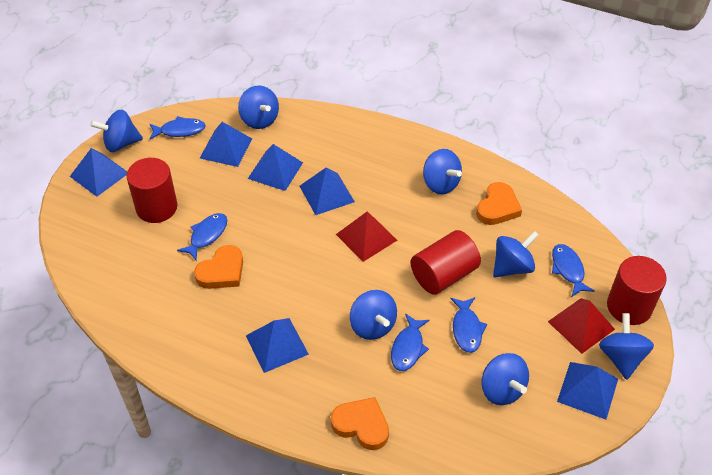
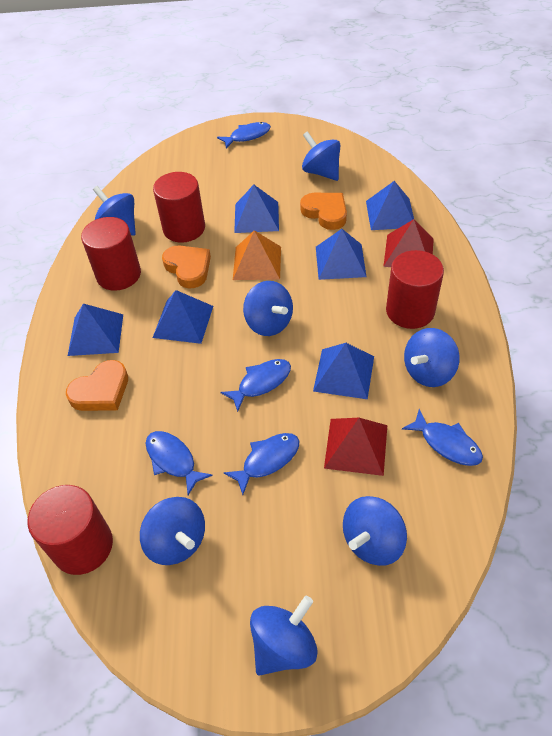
orange pyramid: 0 -> 1
red cylinder: 3 -> 4

